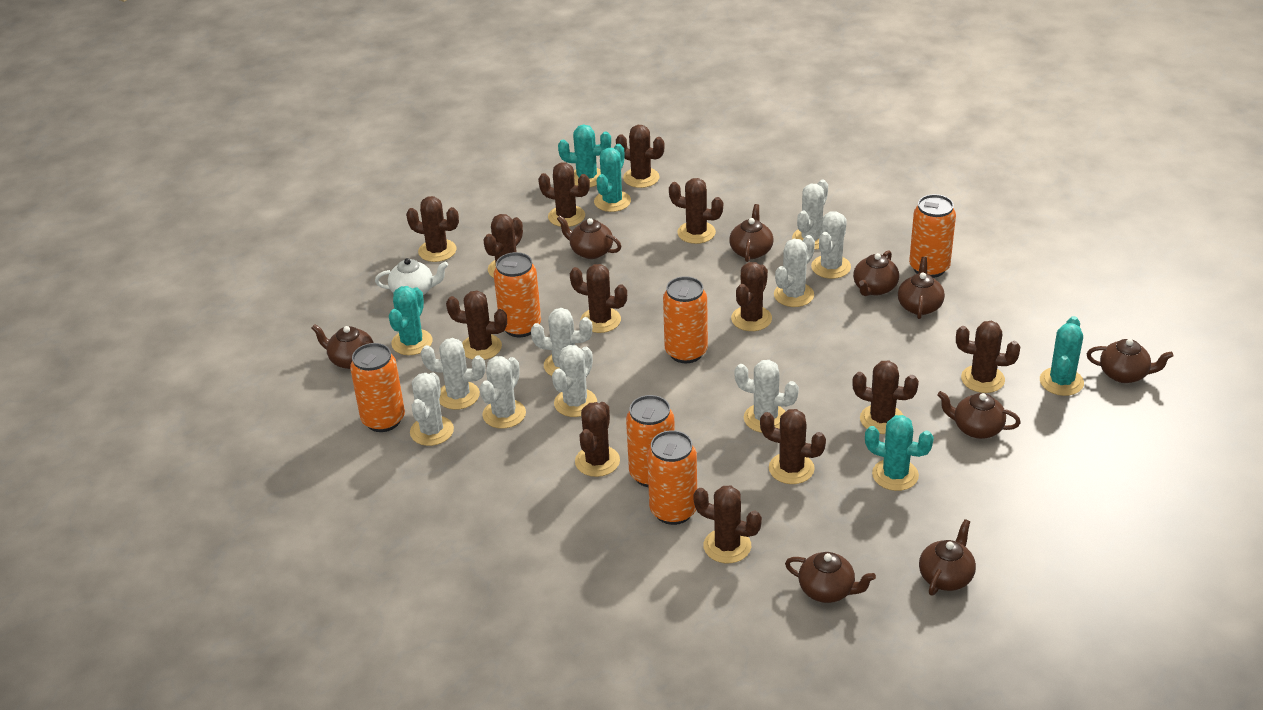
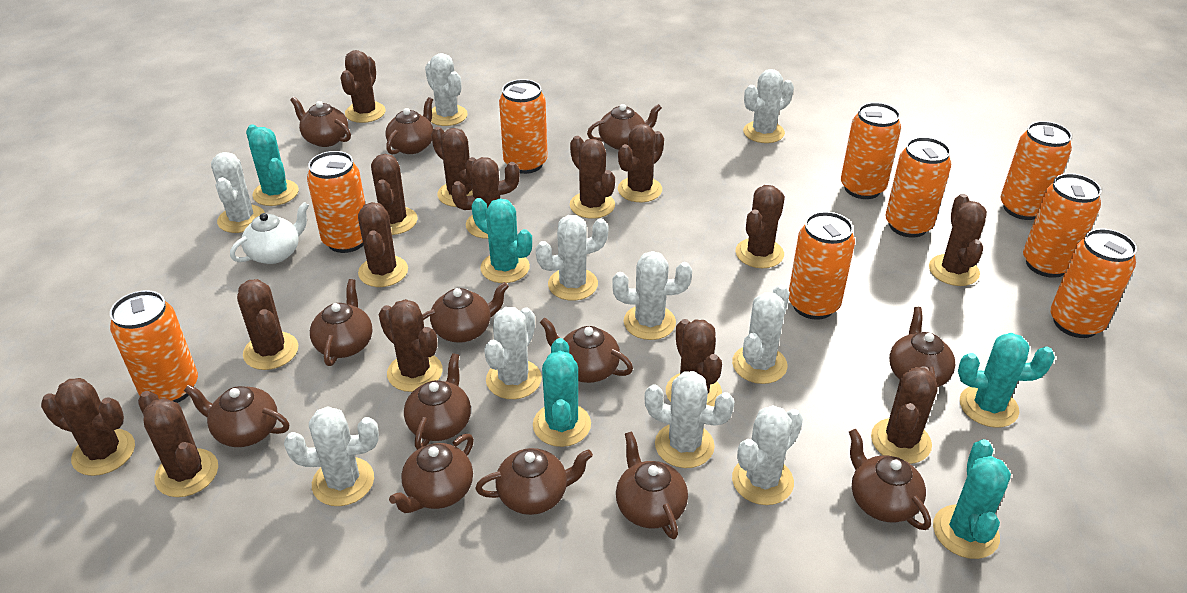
brown cactus: 13 -> 15
brown teapot: 9 -> 13
orange can: 6 -> 9
white cactus: 9 -> 10

